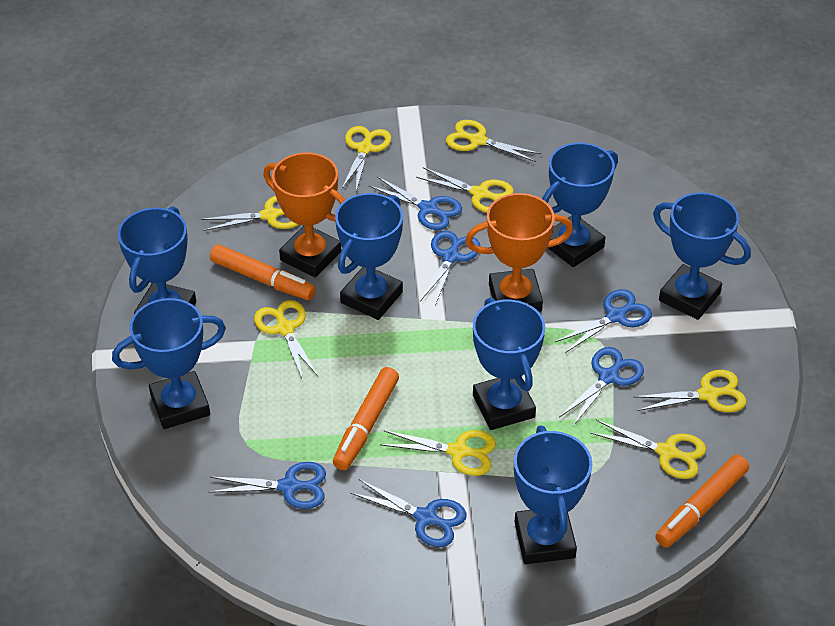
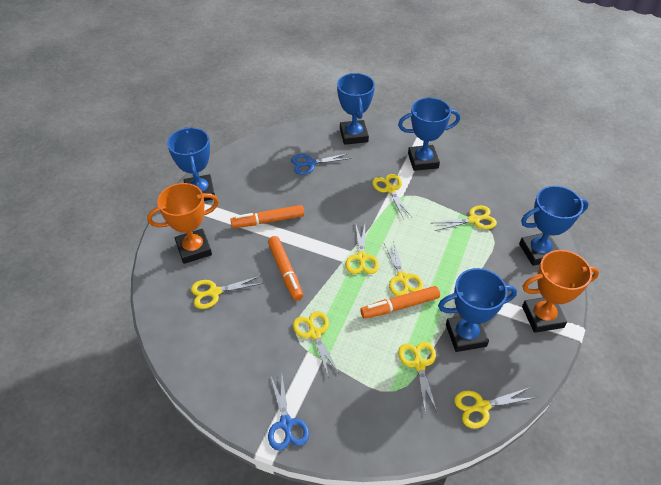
blue scissors: 6 -> 2
blue trophy: 7 -> 5

